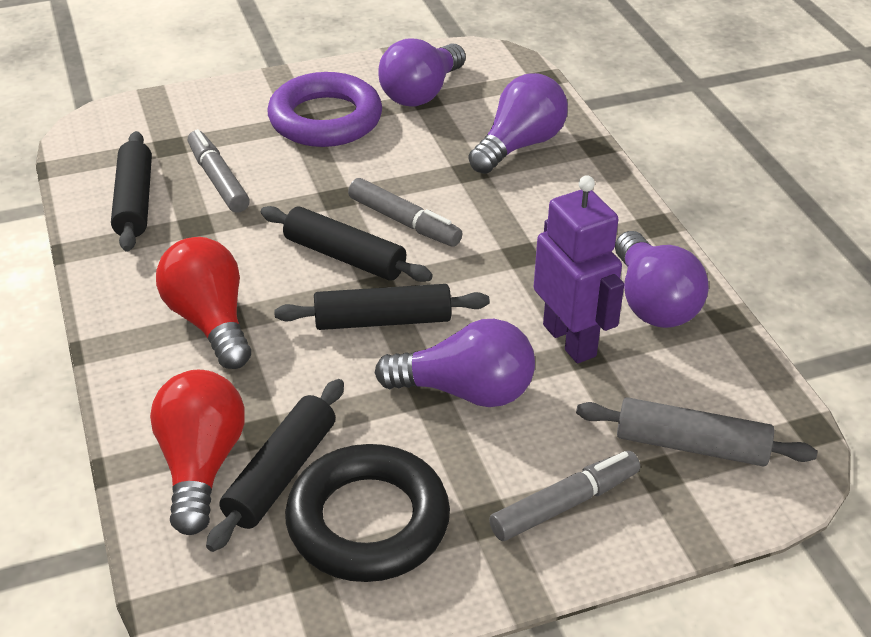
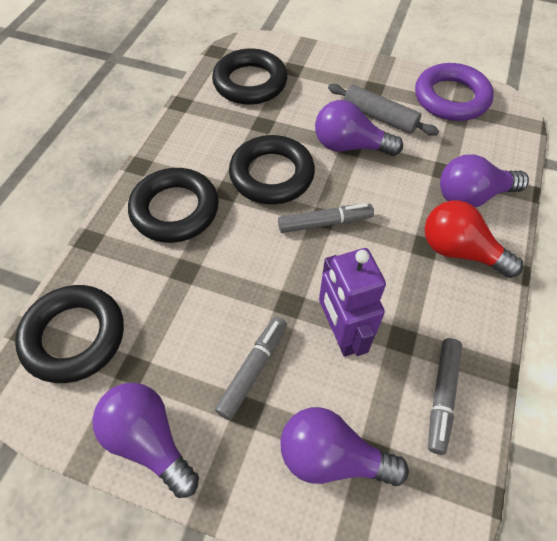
black ring: 1 -> 4
black rolling pin: 4 -> 0
red light bulb: 2 -> 1

